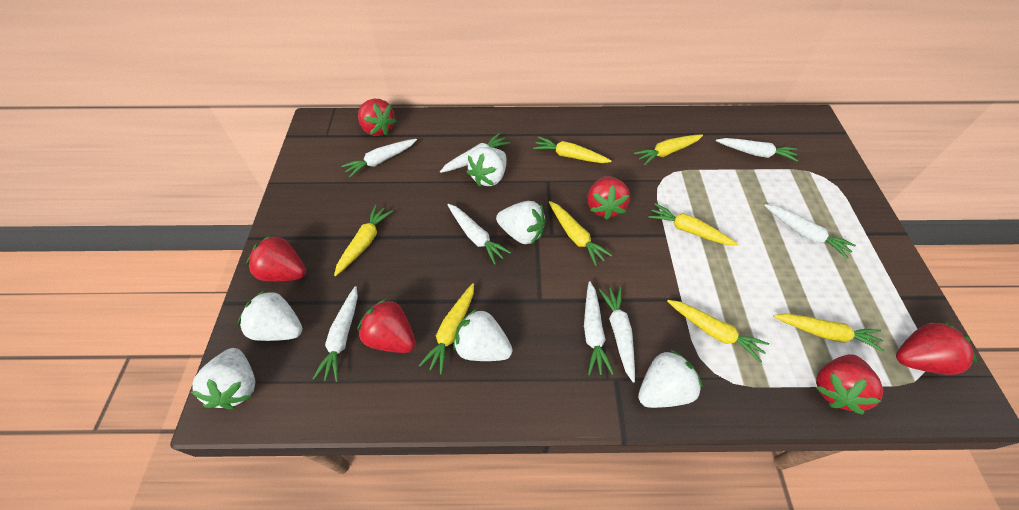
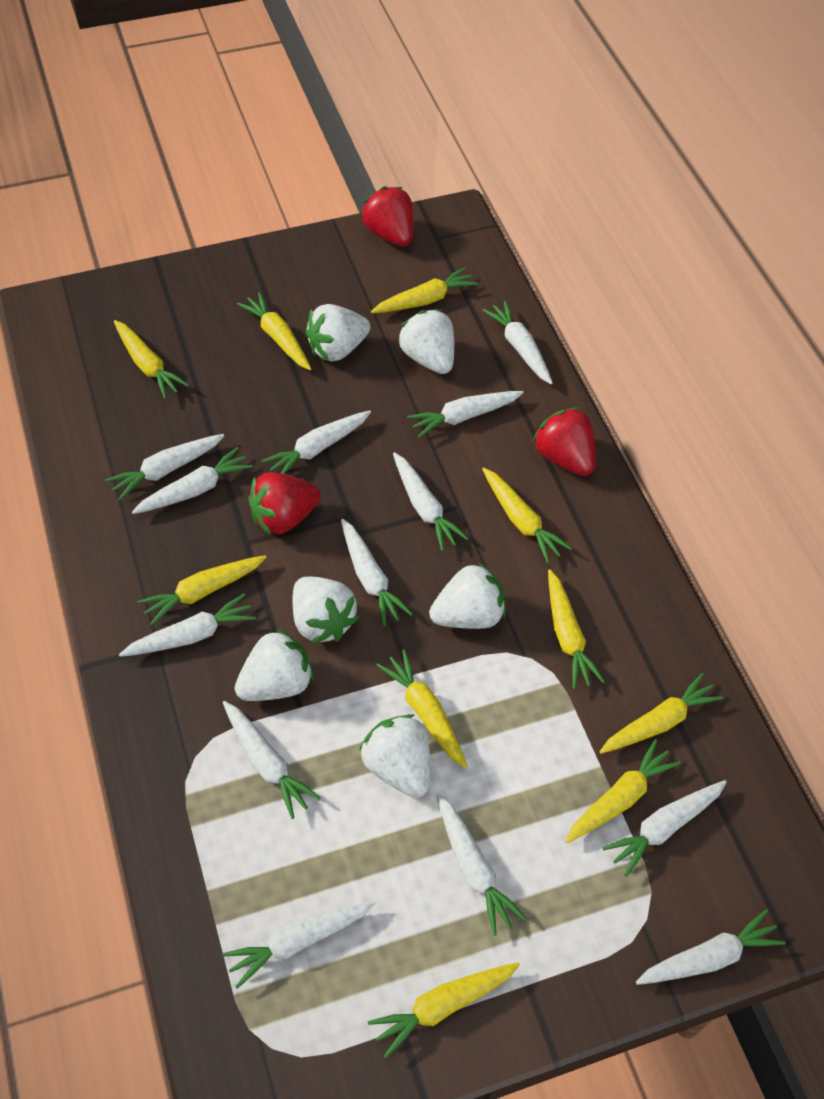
red strawberry: 6 -> 3
white carrot: 8 -> 13
yellow carrot: 8 -> 10

